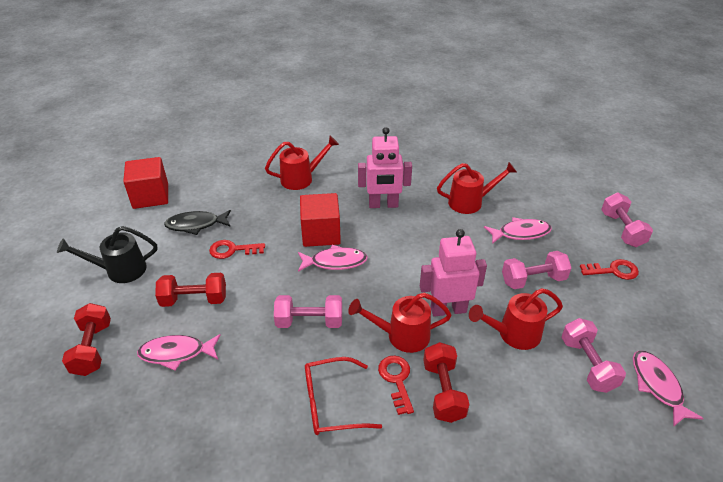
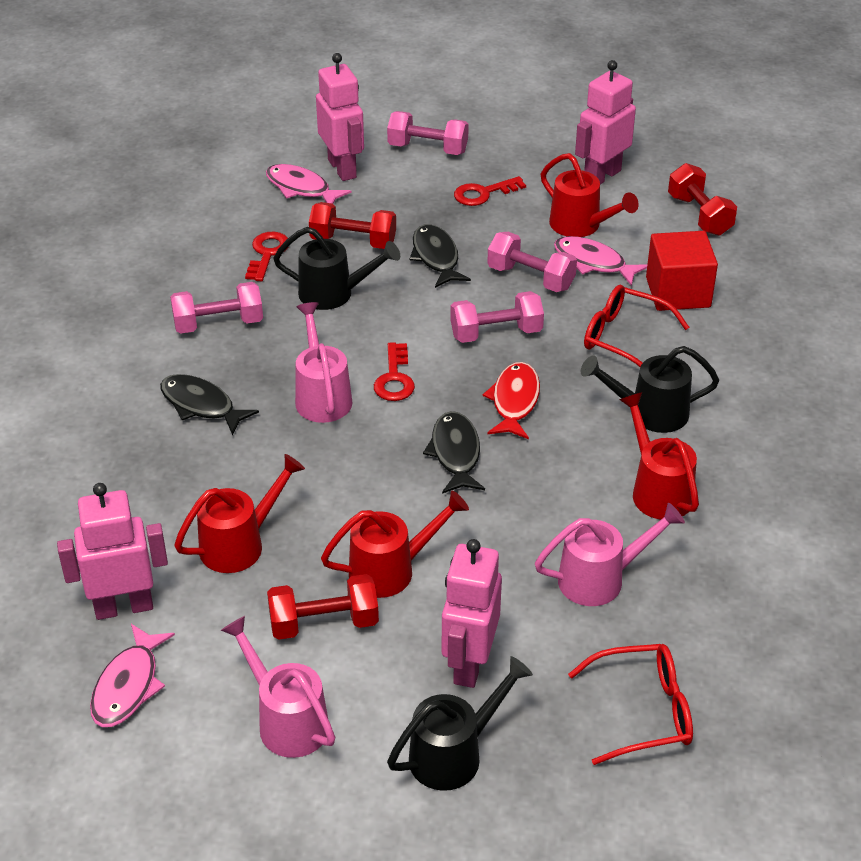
black fish: 1 -> 3
black watering can: 1 -> 3
pink fish: 4 -> 3
pink robot: 2 -> 4
pink watering can: 0 -> 3
red cube: 2 -> 1
red fish: 0 -> 1
red glasses: 1 -> 2

